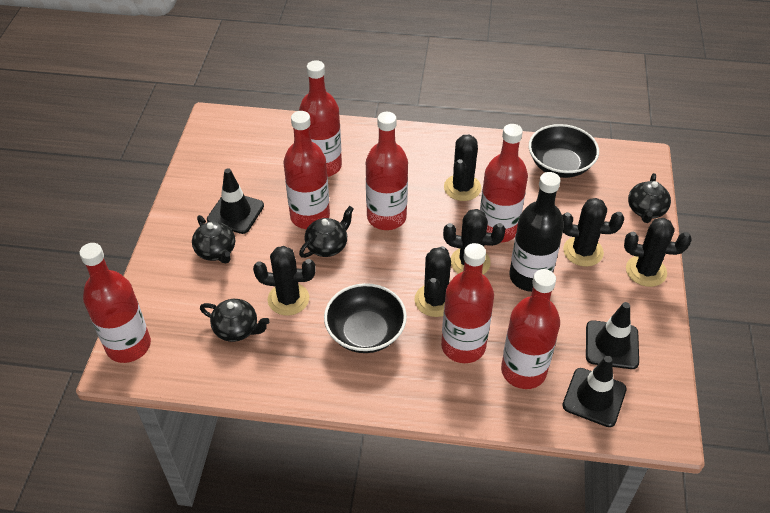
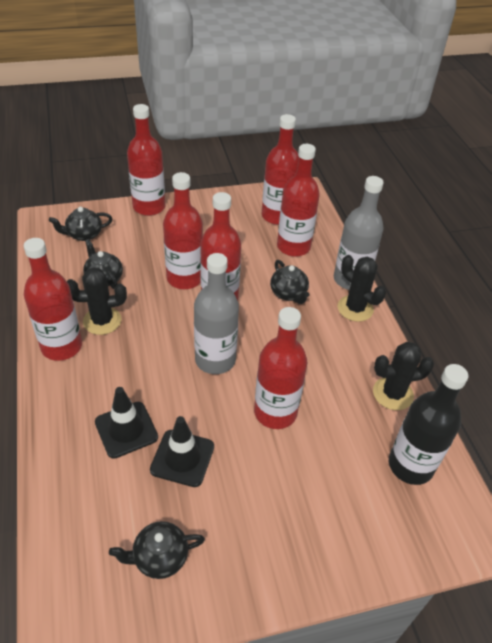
black bowl: 2 -> 0
black cactus: 6 -> 3
black traffic cone: 3 -> 2
grey bottle: 0 -> 2

